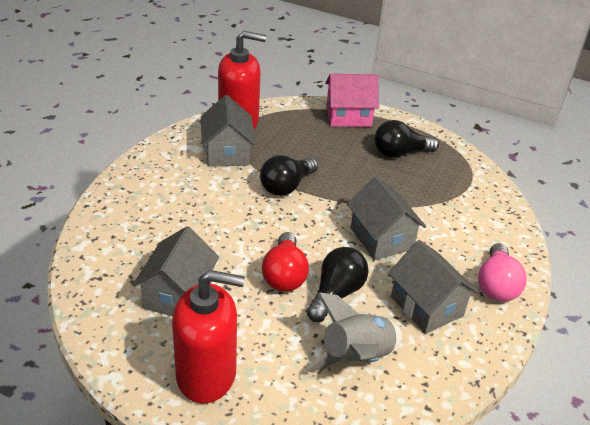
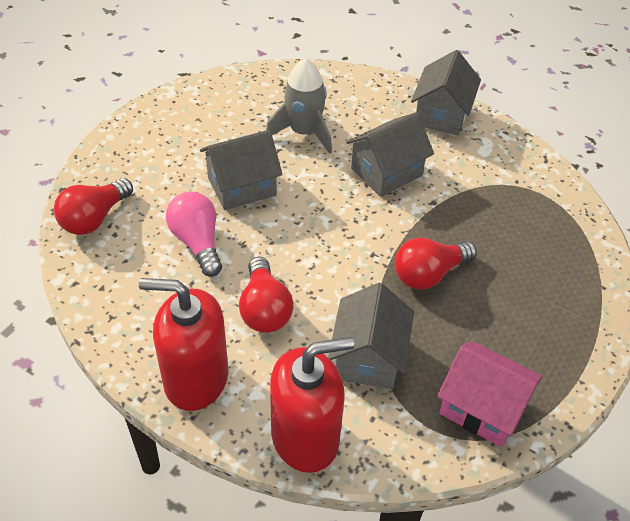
black light bulb: 3 -> 0
red light bulb: 1 -> 3

